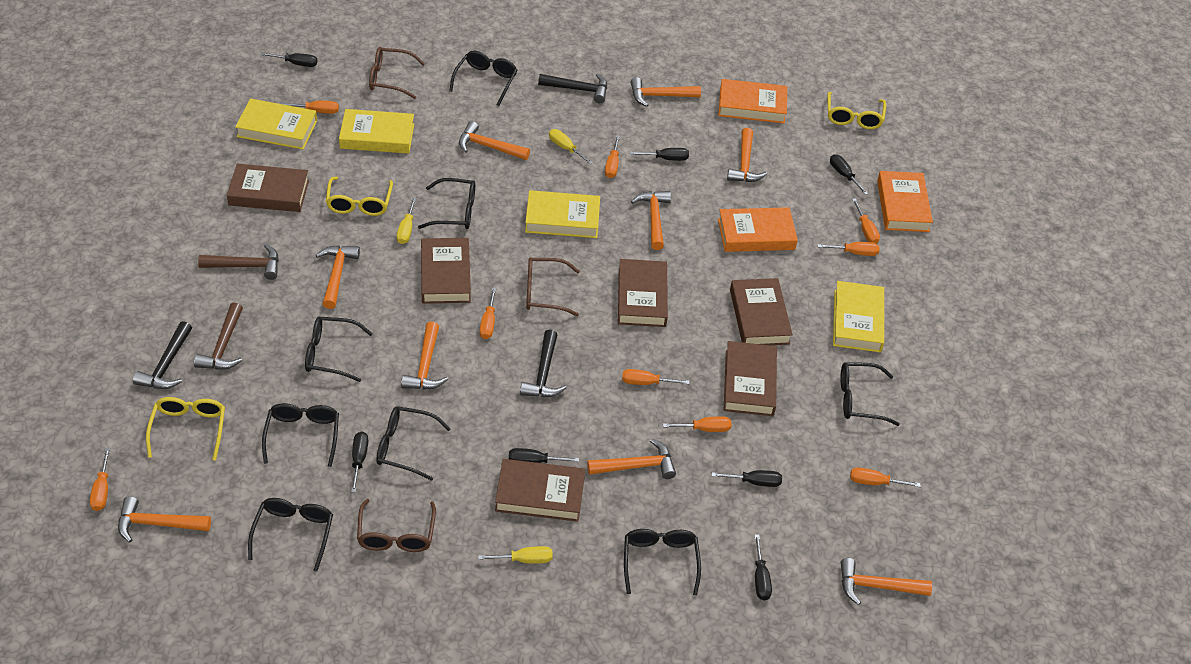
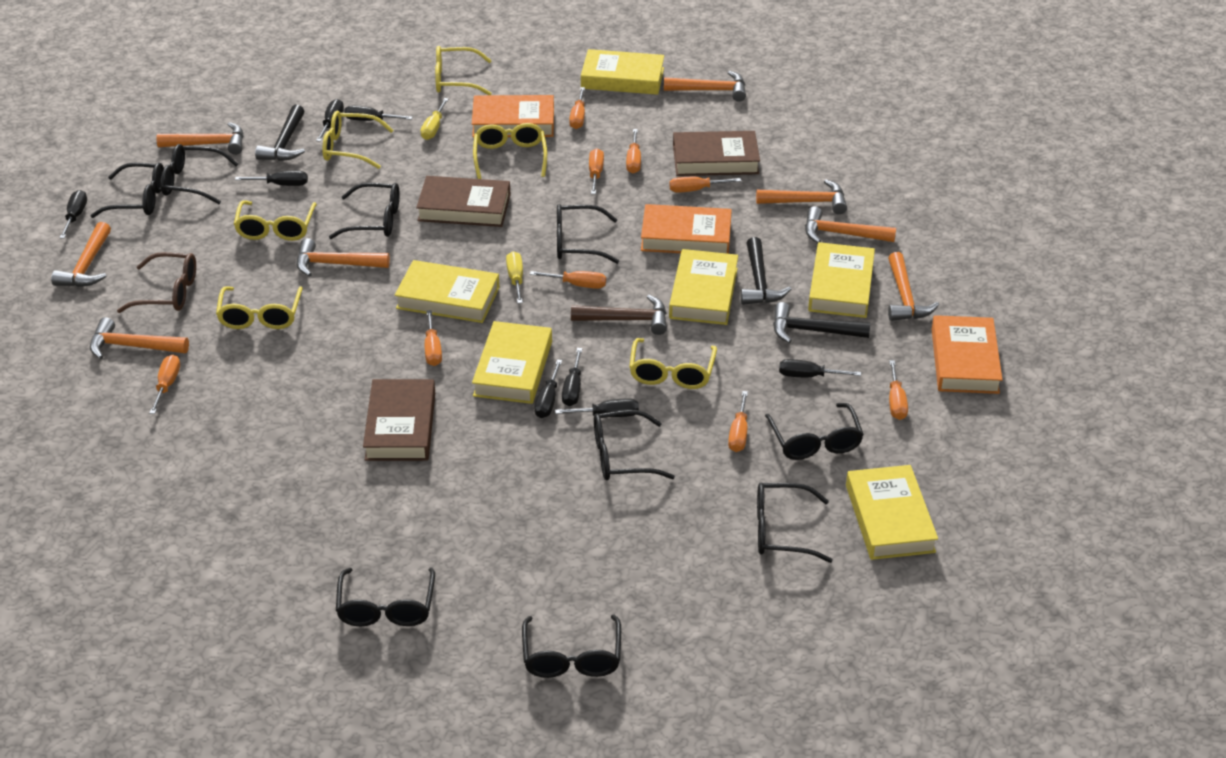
black glasses: 8 -> 9
black screwdriver: 7 -> 8
brown book: 6 -> 3
brown glasses: 3 -> 1
brown hammer: 2 -> 1
orange hammer: 9 -> 8
yellow book: 4 -> 6
yellow glasses: 3 -> 6
yellow screwdriver: 3 -> 2

